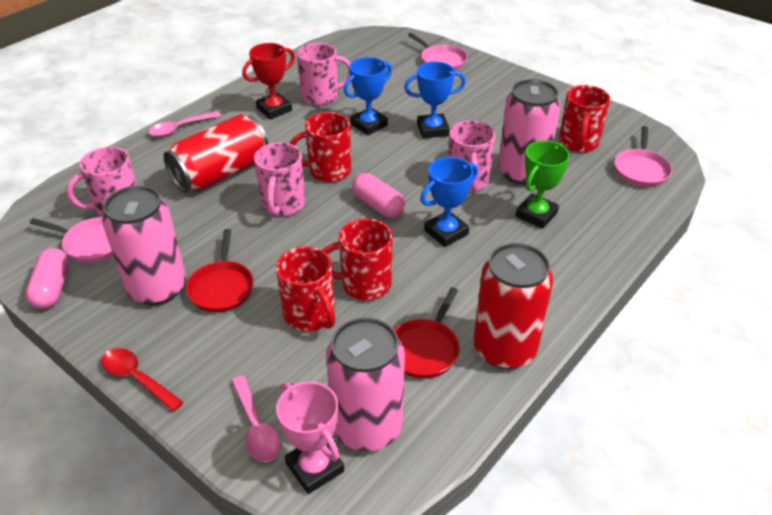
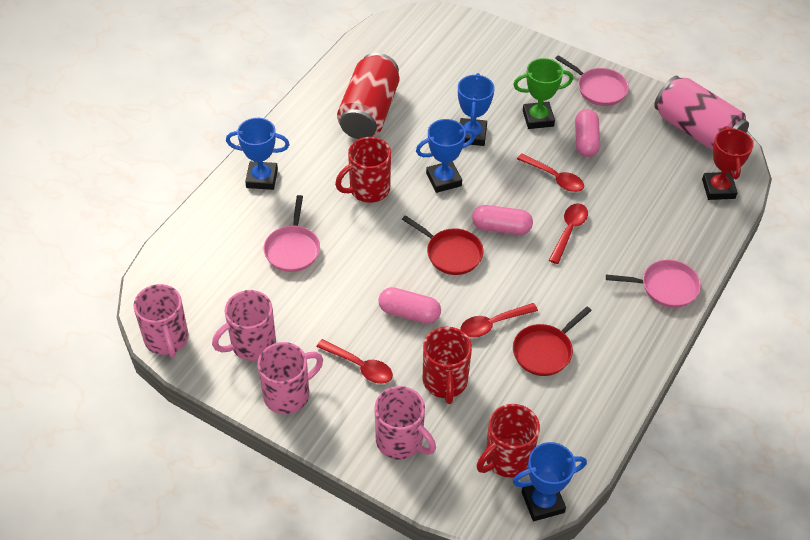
blue trophy: 3 -> 4
pink can: 3 -> 1
pink capsule: 2 -> 3
pink spoon: 2 -> 0
pink trophy: 1 -> 0
red can: 2 -> 1
red mug: 4 -> 3
red spoon: 1 -> 4

